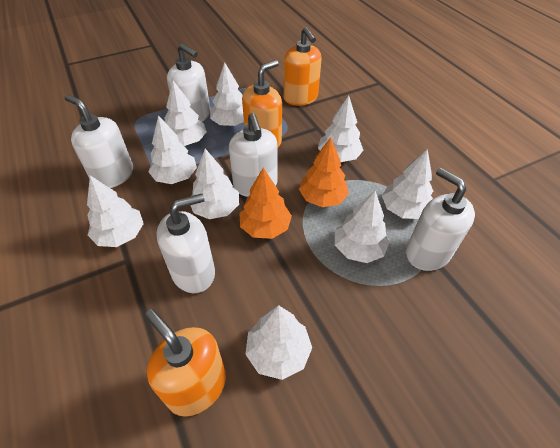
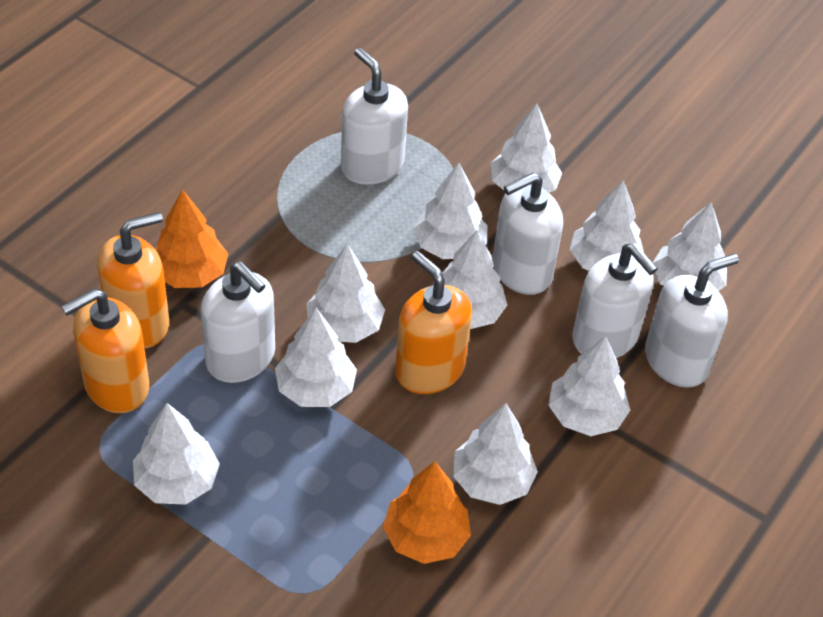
white tree: 9 -> 10

